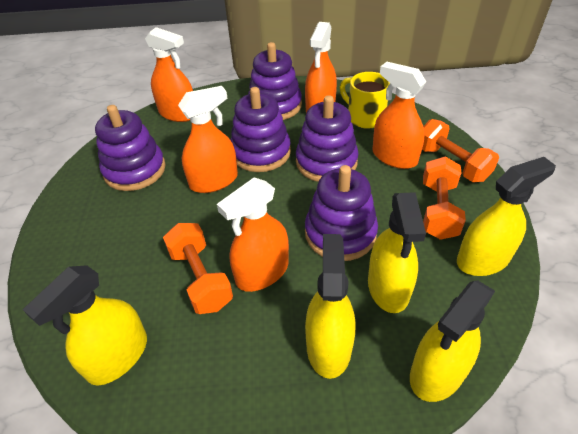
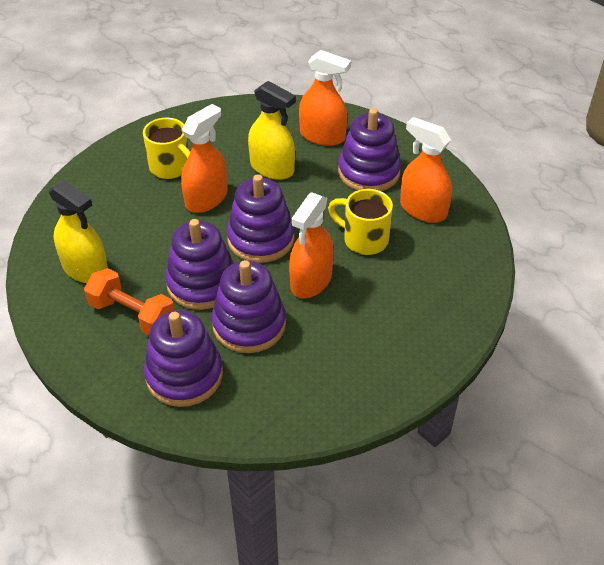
orange dumbbell: 3 -> 1
orange spray bottle: 5 -> 4
yellow mug: 1 -> 2
yellow spray bottle: 5 -> 2

